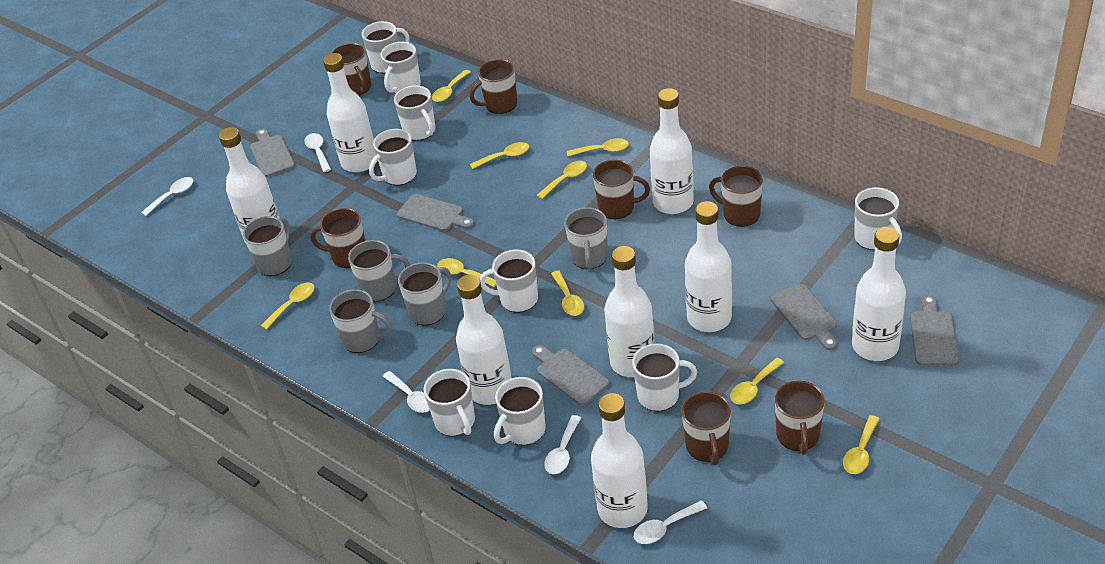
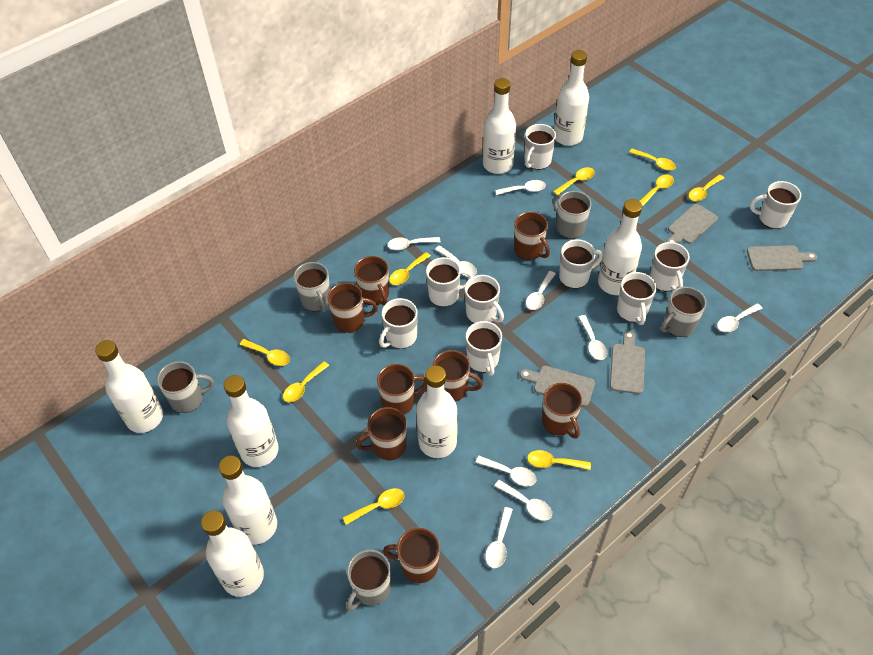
brown mug: 7 -> 8
grey cutting board: 5 -> 4
white spoon: 5 -> 9

